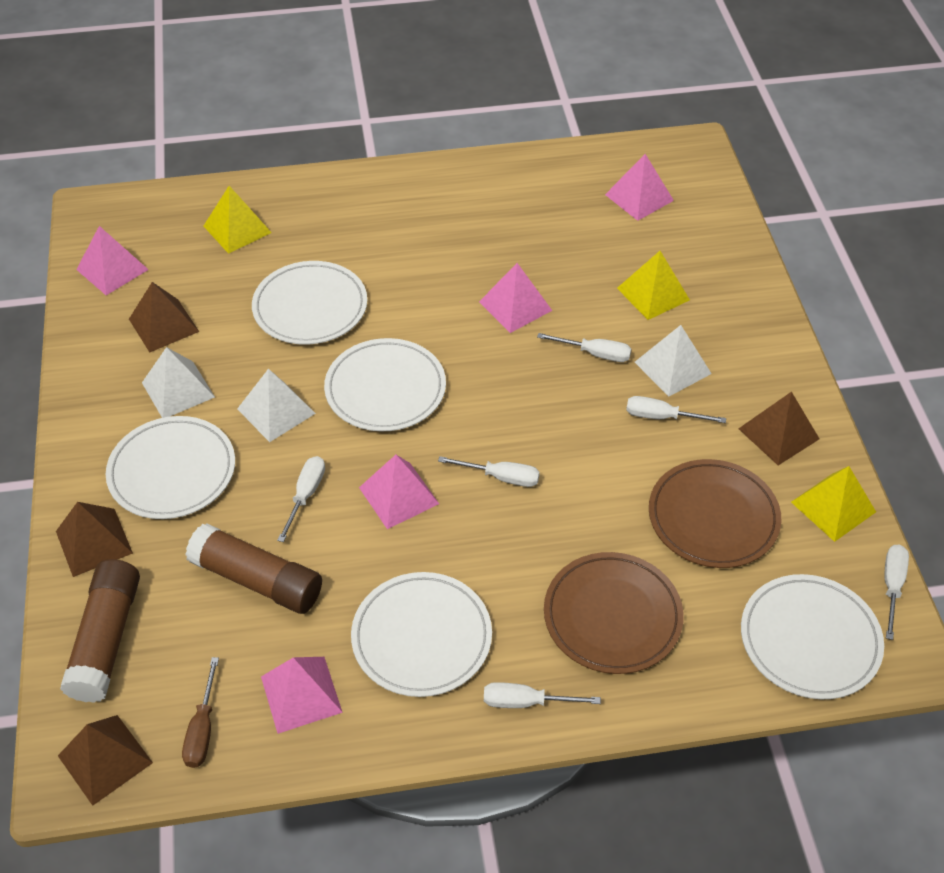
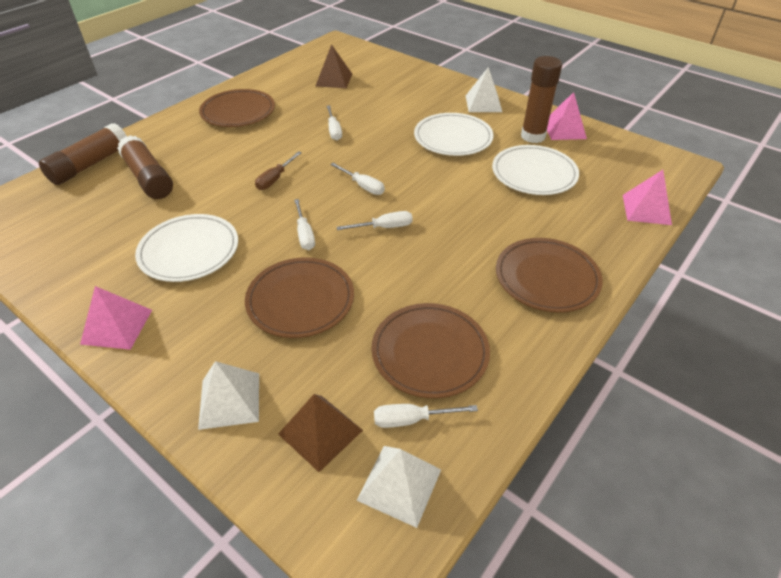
brown glue stick: 2 -> 3
brown plate: 2 -> 4
brown pyramid: 4 -> 2
pink pyramid: 5 -> 3
white plate: 5 -> 3
white screwdriver: 6 -> 5
yellow pyramid: 3 -> 0

